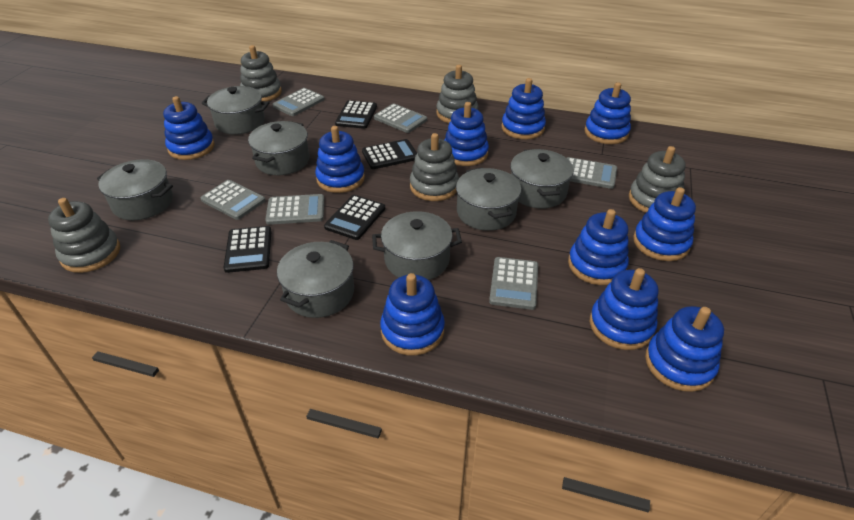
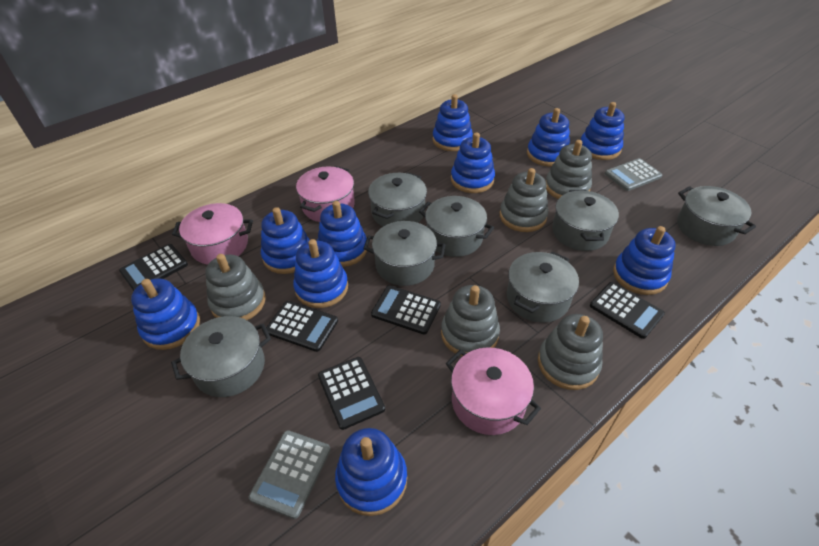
black calculator: 4 -> 5
grey calculator: 6 -> 2
pink pot: 0 -> 3

